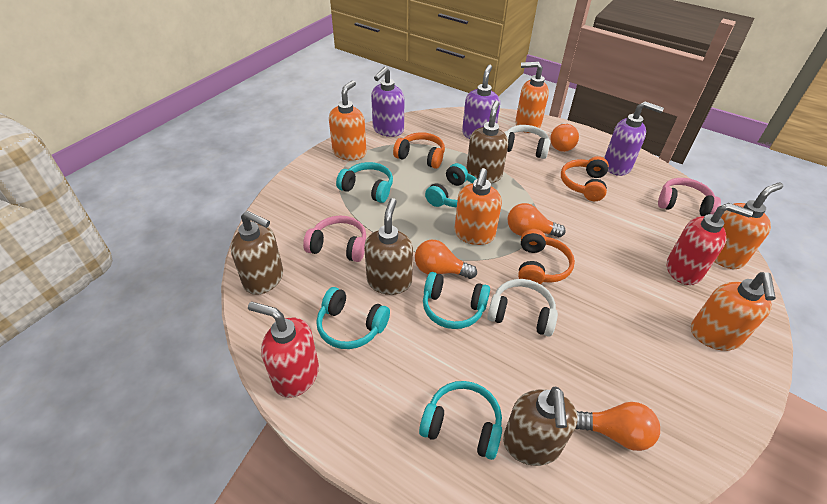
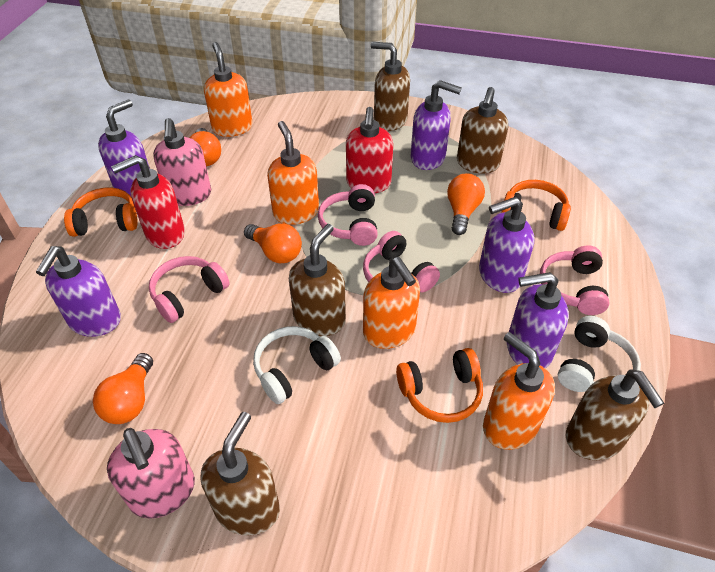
brown soap dispenser: 4 -> 5
orange soap dispenser: 5 -> 4
pink headphones: 2 -> 4
pink soap dispenser: 0 -> 2
purple soap dispenser: 3 -> 5
turquoise headphones: 5 -> 0

